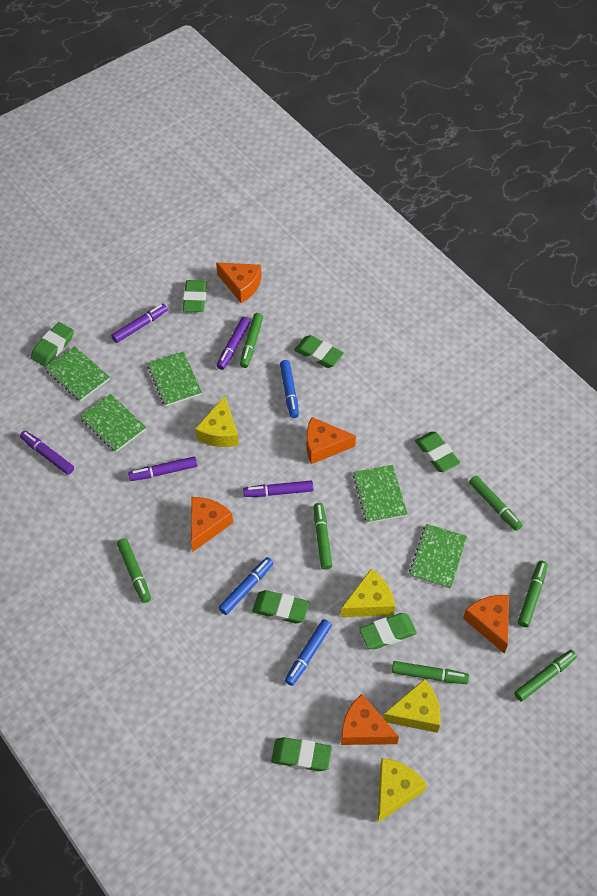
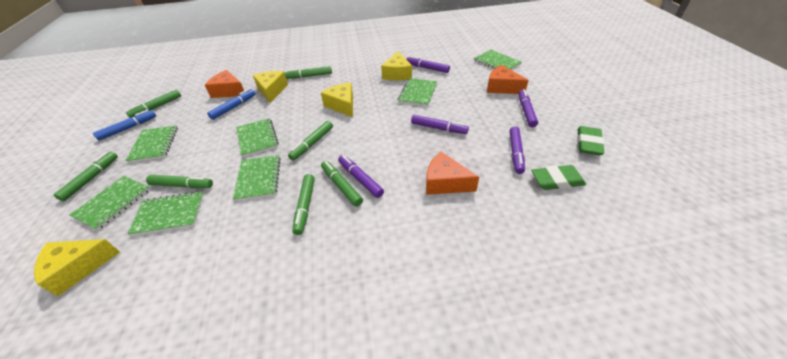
blue marker: 3 -> 2
green eraser: 7 -> 2
green notebook: 5 -> 7
orange cheese: 5 -> 3

